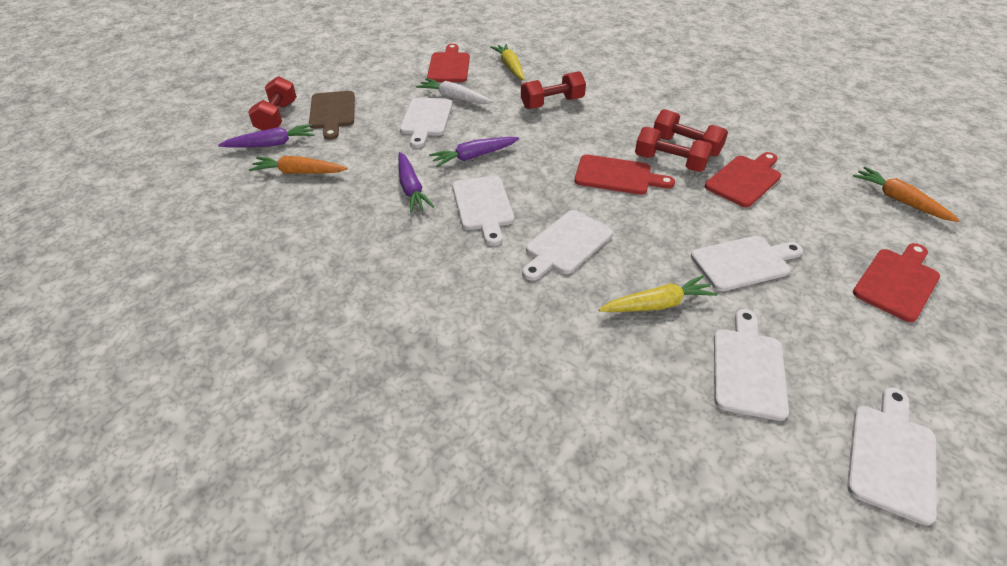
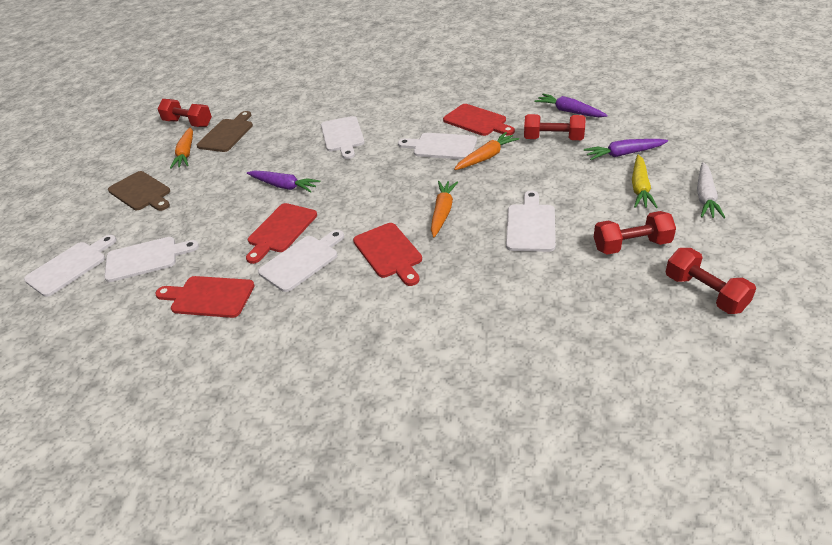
brown cutting board: 1 -> 2
orange carrot: 2 -> 3
yellow carrot: 2 -> 1

